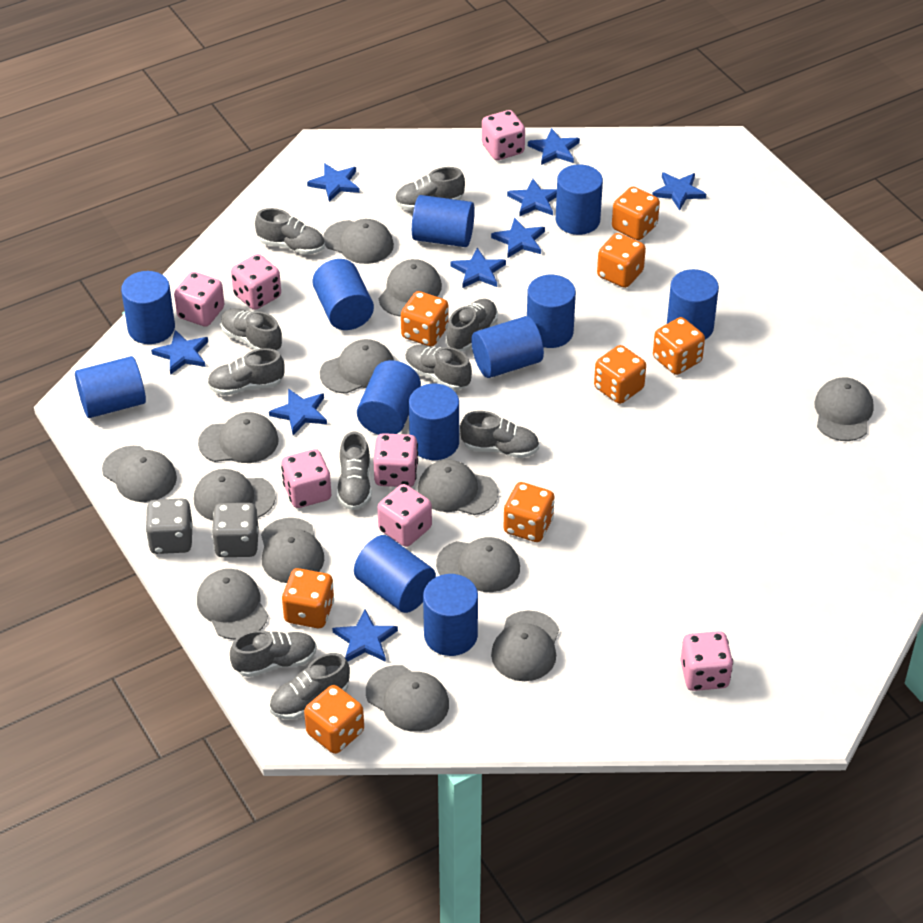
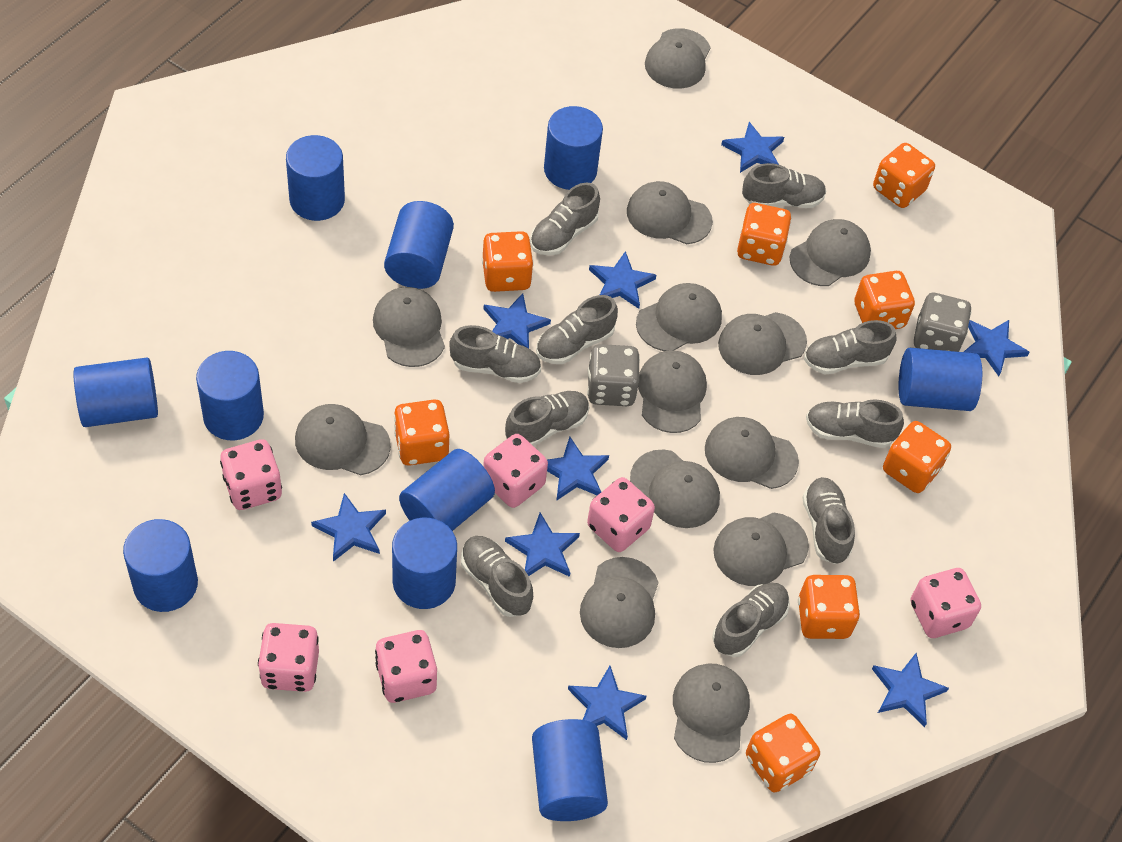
blue cylinder: 12 -> 10
pink dice: 7 -> 6

